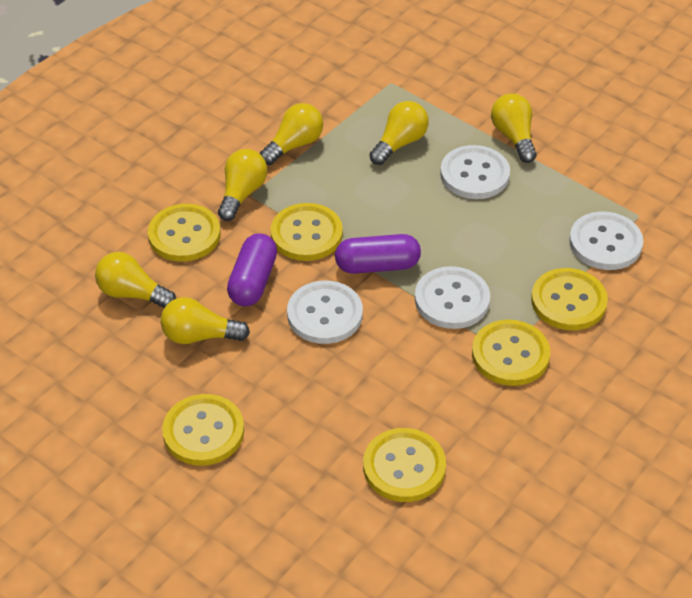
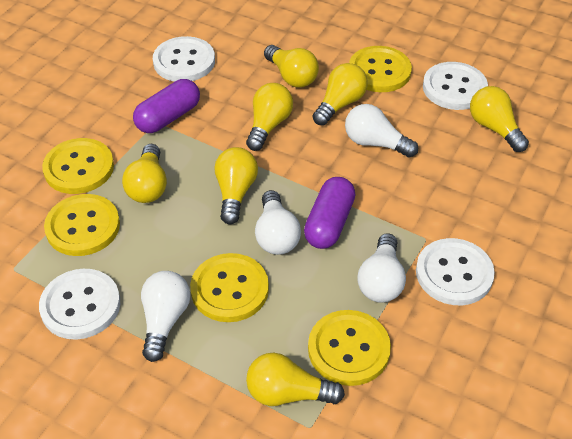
white light bulb: 0 -> 4
yellow button: 6 -> 5
yellow light bulb: 6 -> 7

